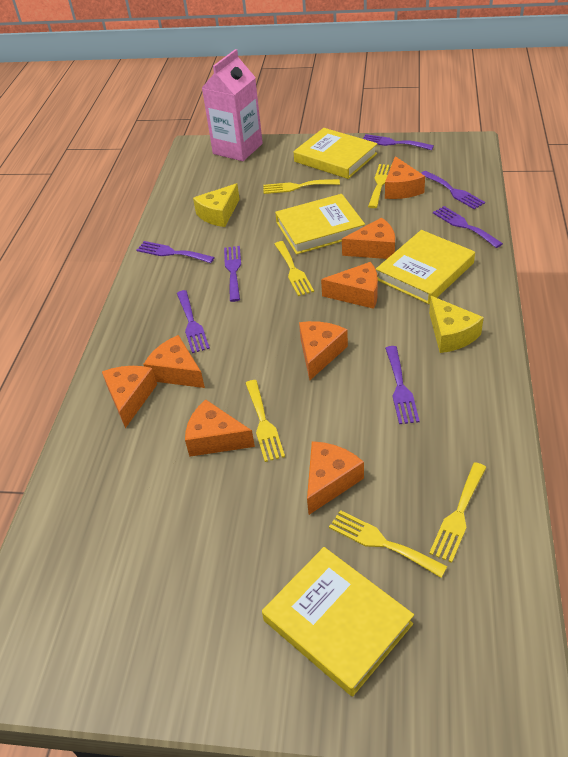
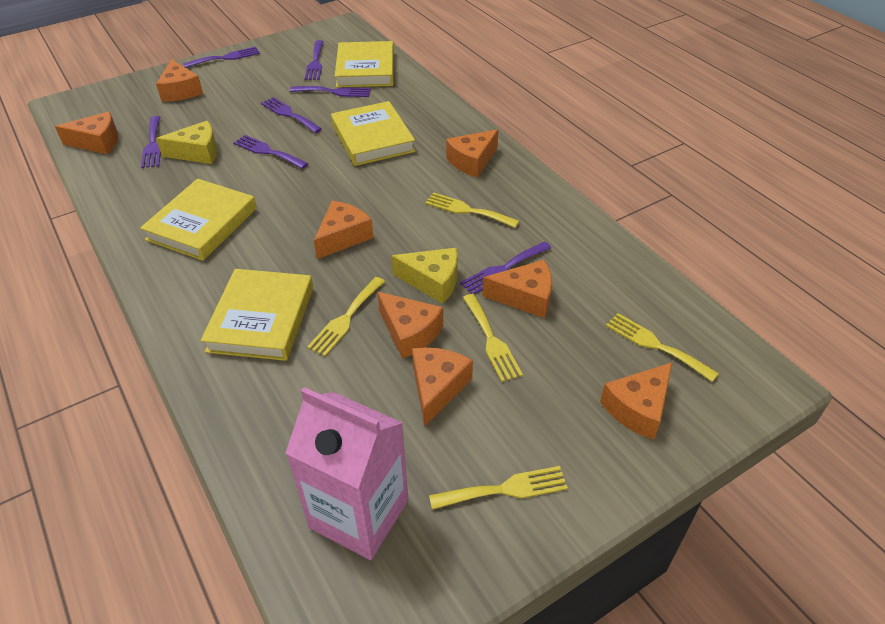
yellow fork: 6 -> 5

